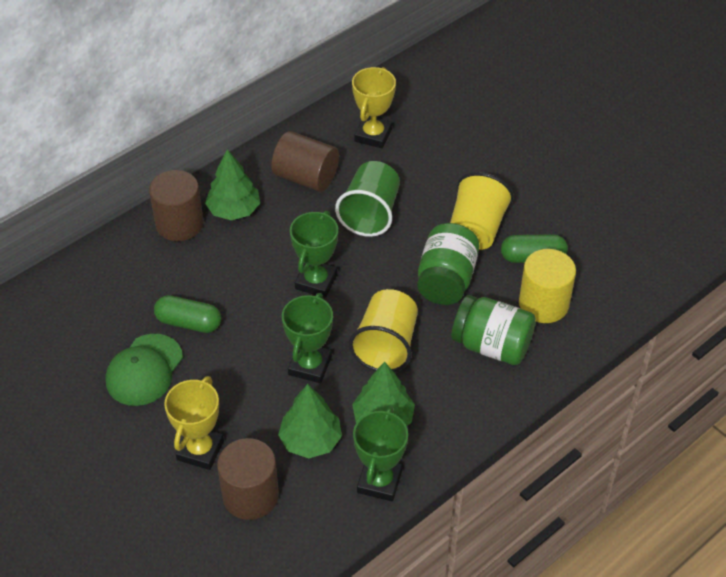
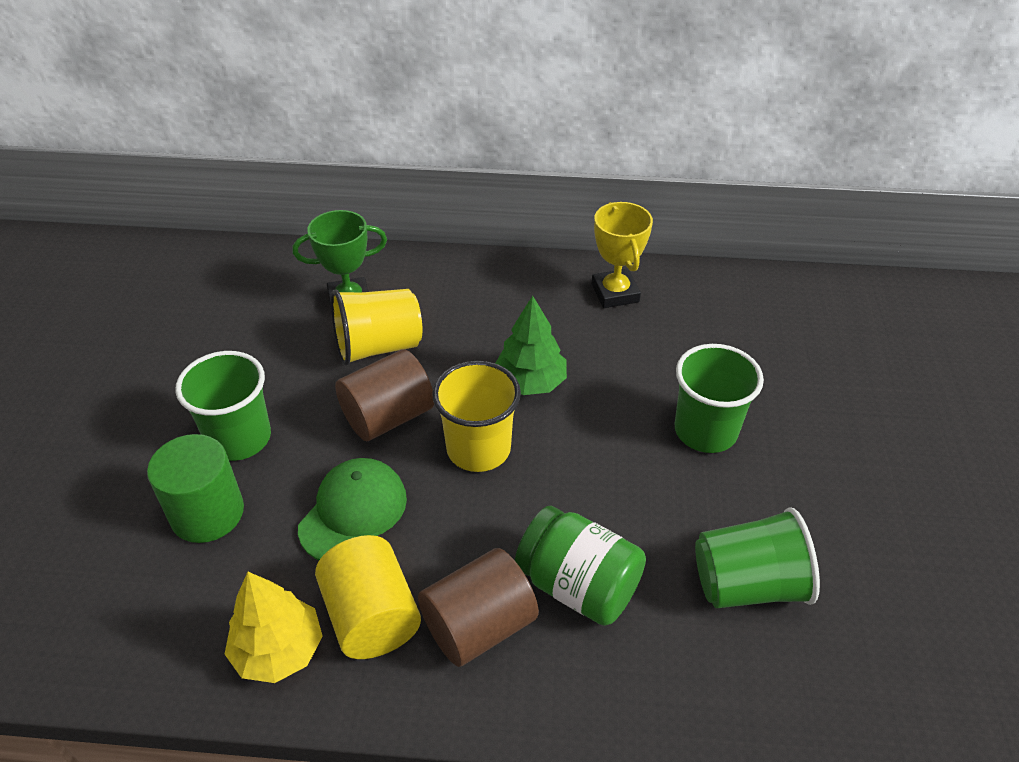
brown cylinder: 3 -> 2
green capsule: 2 -> 0
green cup: 1 -> 3
green cylinder: 0 -> 1
green jar: 2 -> 1
green tree: 3 -> 1
green trophy: 3 -> 1
yellow tree: 0 -> 1
yellow trophy: 2 -> 1

